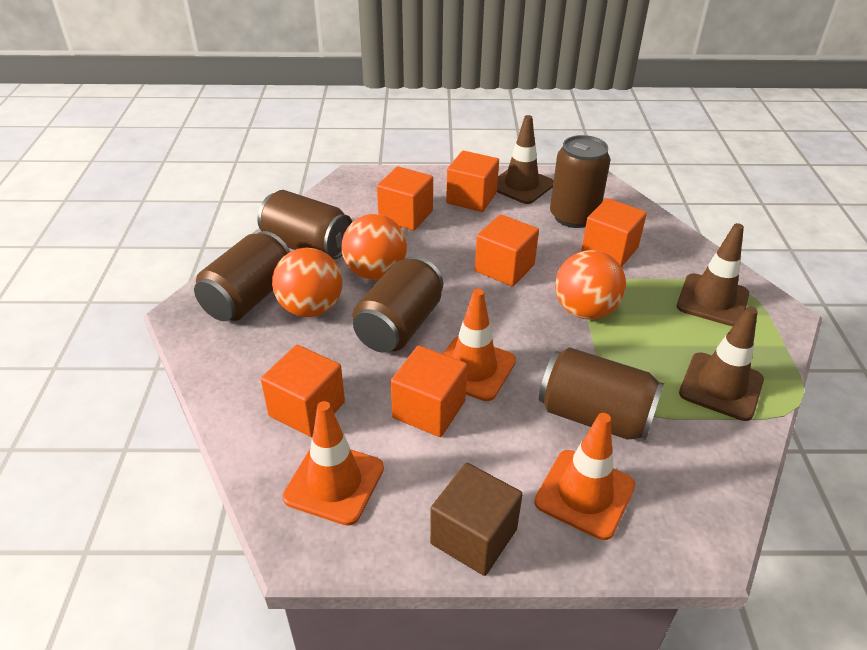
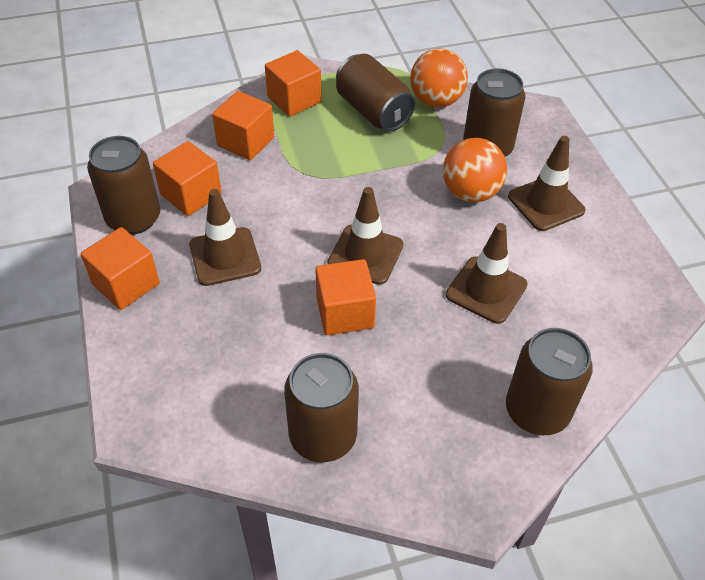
brown cube: 1 -> 0
brown traffic cone: 3 -> 4
orange ball: 3 -> 2
orange cube: 6 -> 5
orange traffic cone: 3 -> 0

